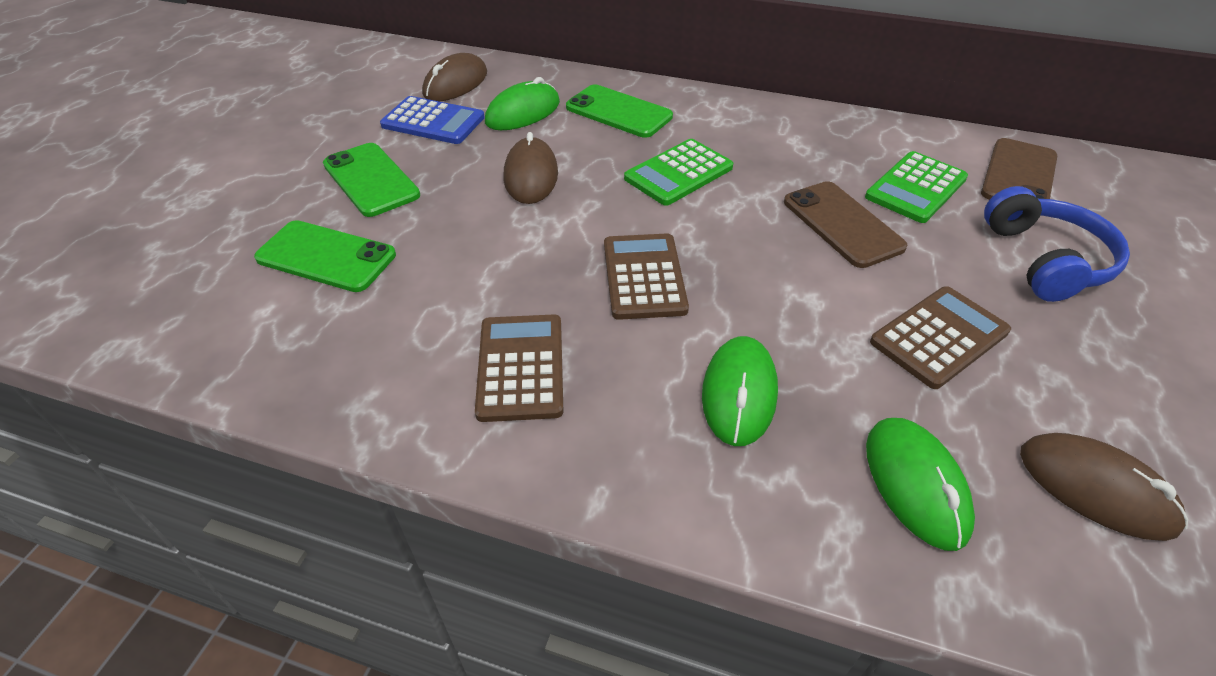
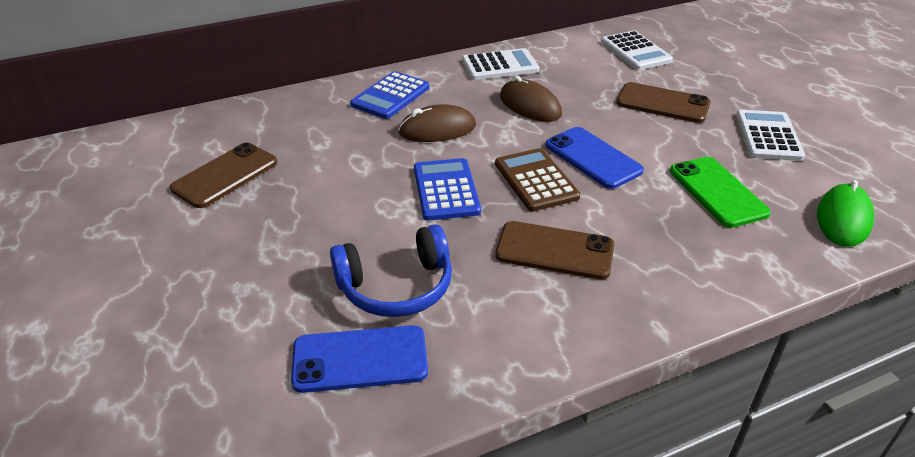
blue calculator: 1 -> 2
blue phone: 0 -> 2
brown calculator: 3 -> 1
brown mouse: 3 -> 2
brown phone: 2 -> 3
green calculator: 2 -> 0
green mouse: 3 -> 1
green phone: 3 -> 1
white calculator: 0 -> 3

